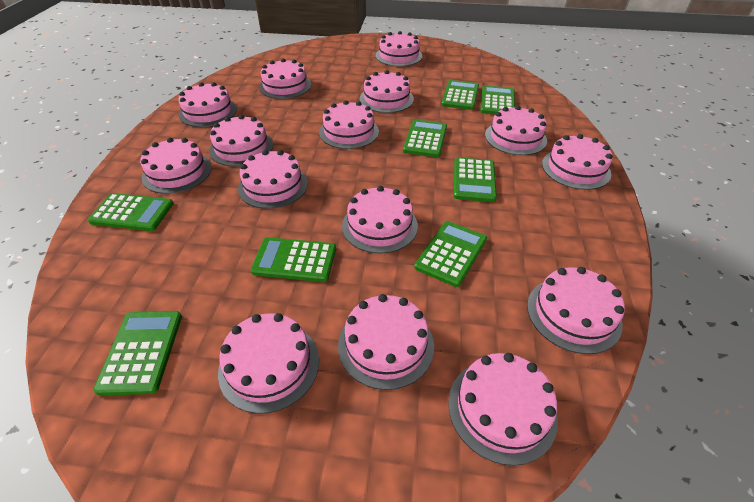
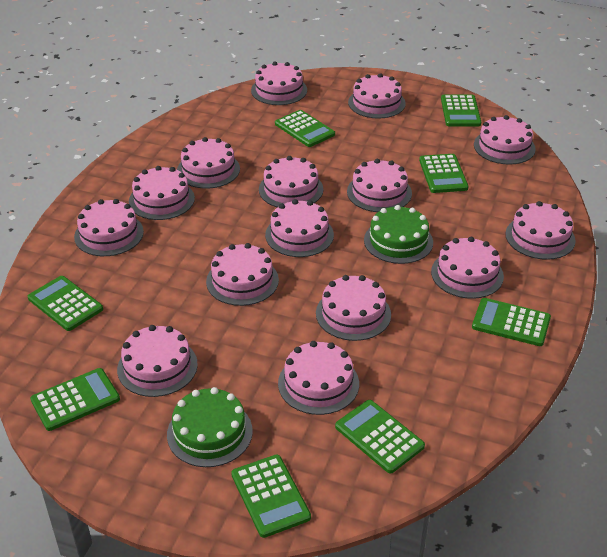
green cake: 0 -> 2

